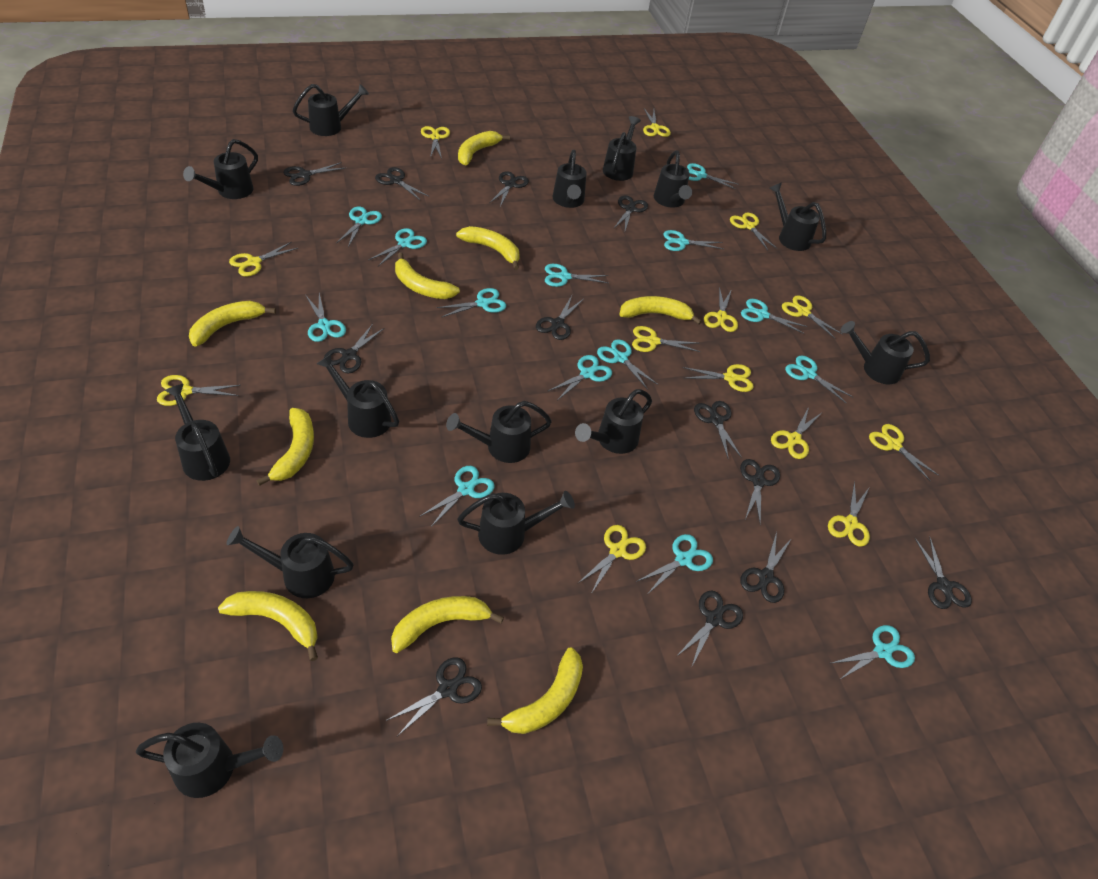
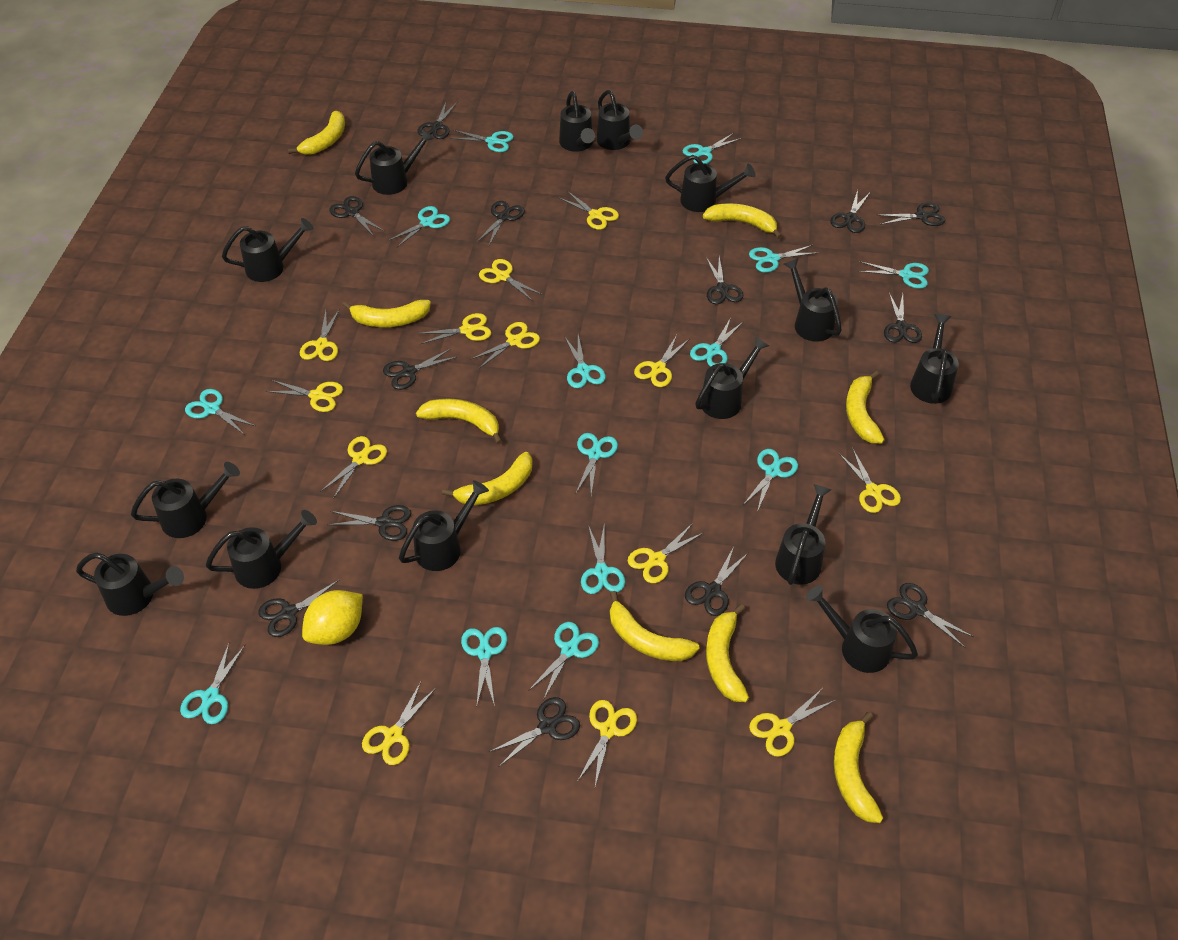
black scissors: 12 -> 13
yellow lemon: 0 -> 1

